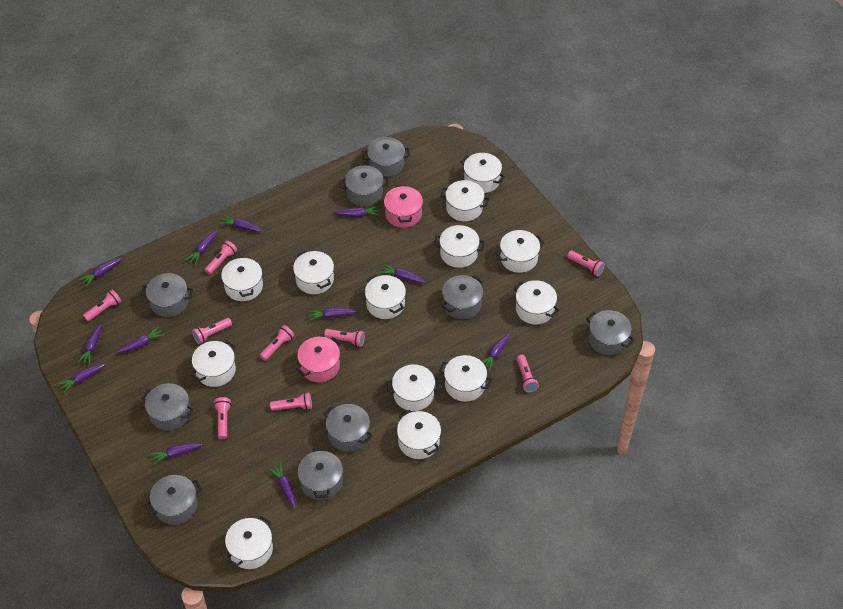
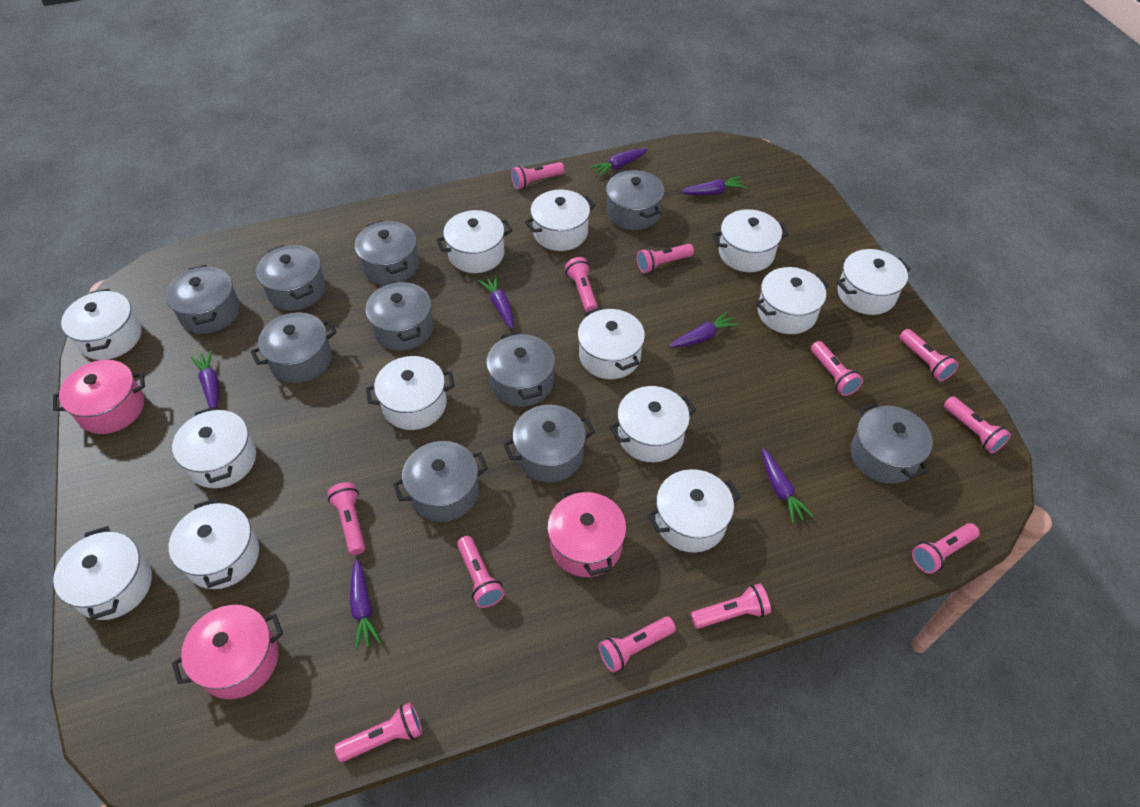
grey pot: 9 -> 10
pink flashlight: 9 -> 12
pink pot: 2 -> 3
purple carrot: 12 -> 7

